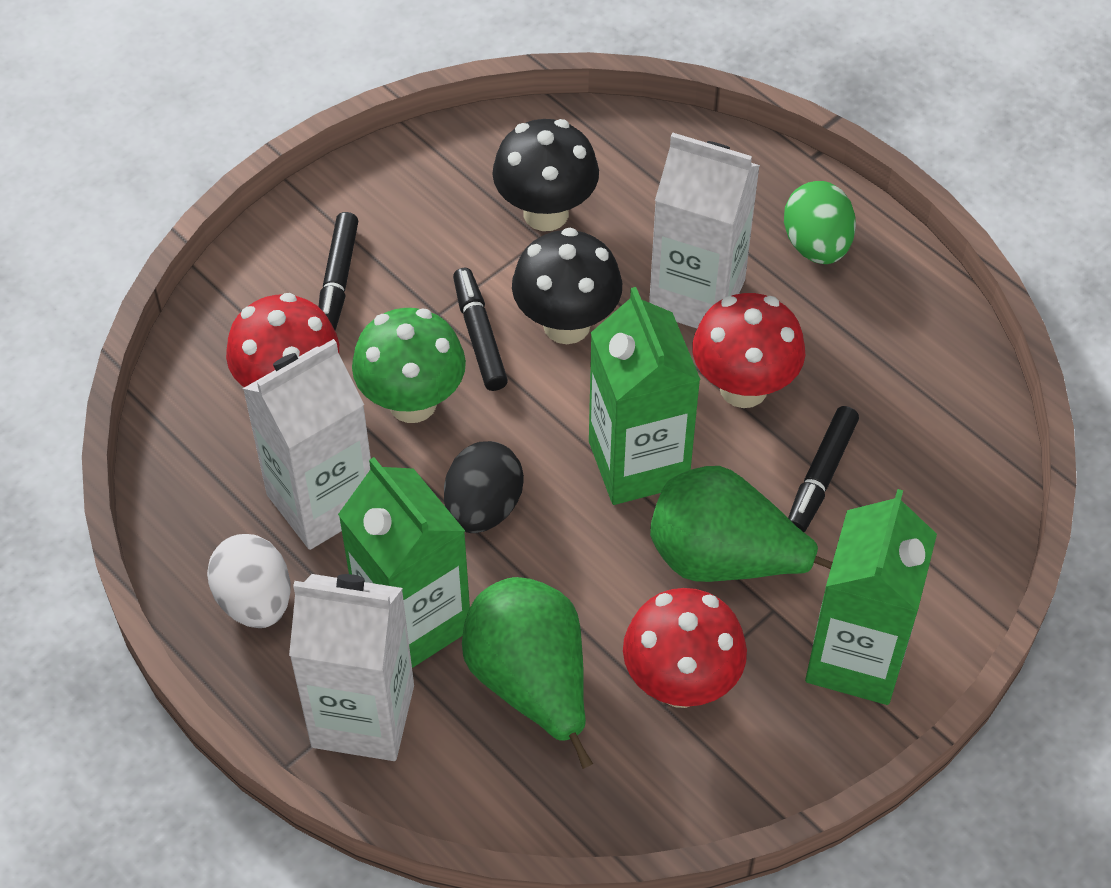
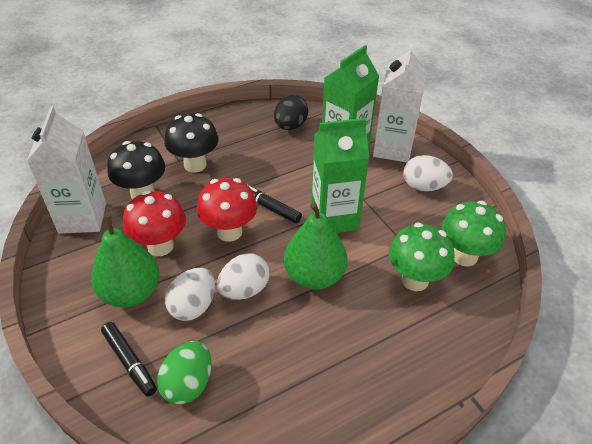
black marker: 3 -> 2
green carton: 3 -> 2
green mushroom: 1 -> 2
red mushroom: 3 -> 2
white carton: 3 -> 2
white egg: 1 -> 3

